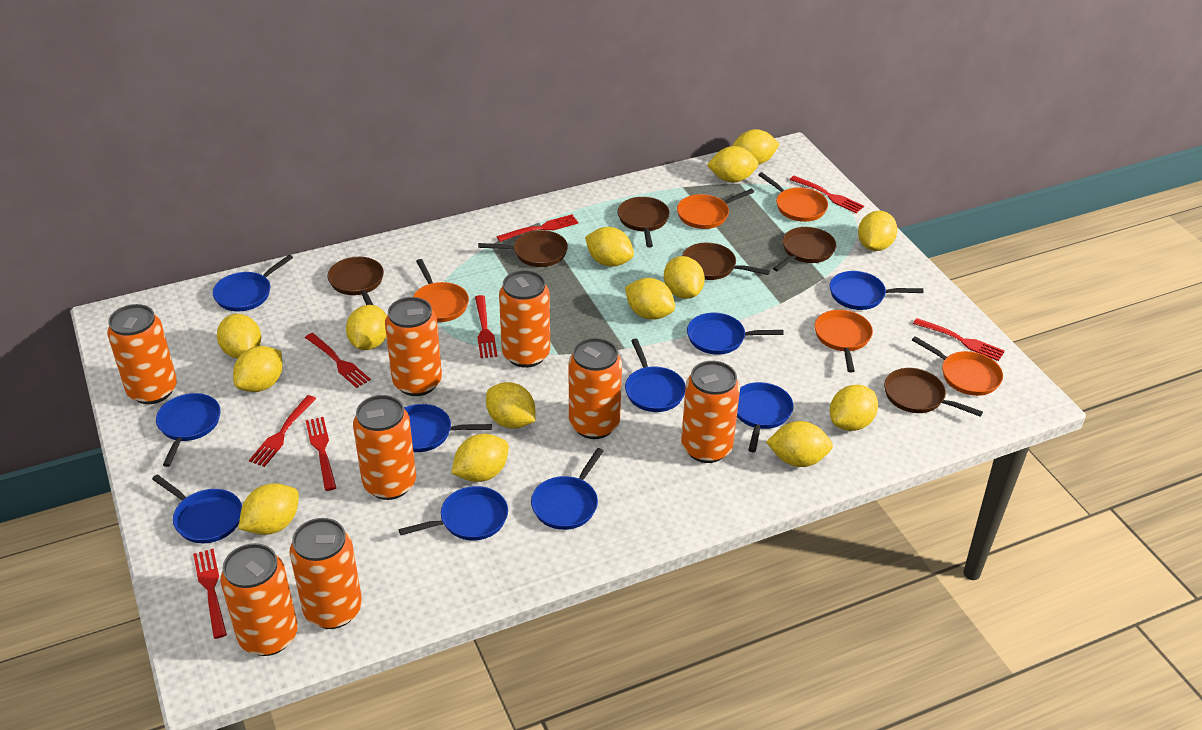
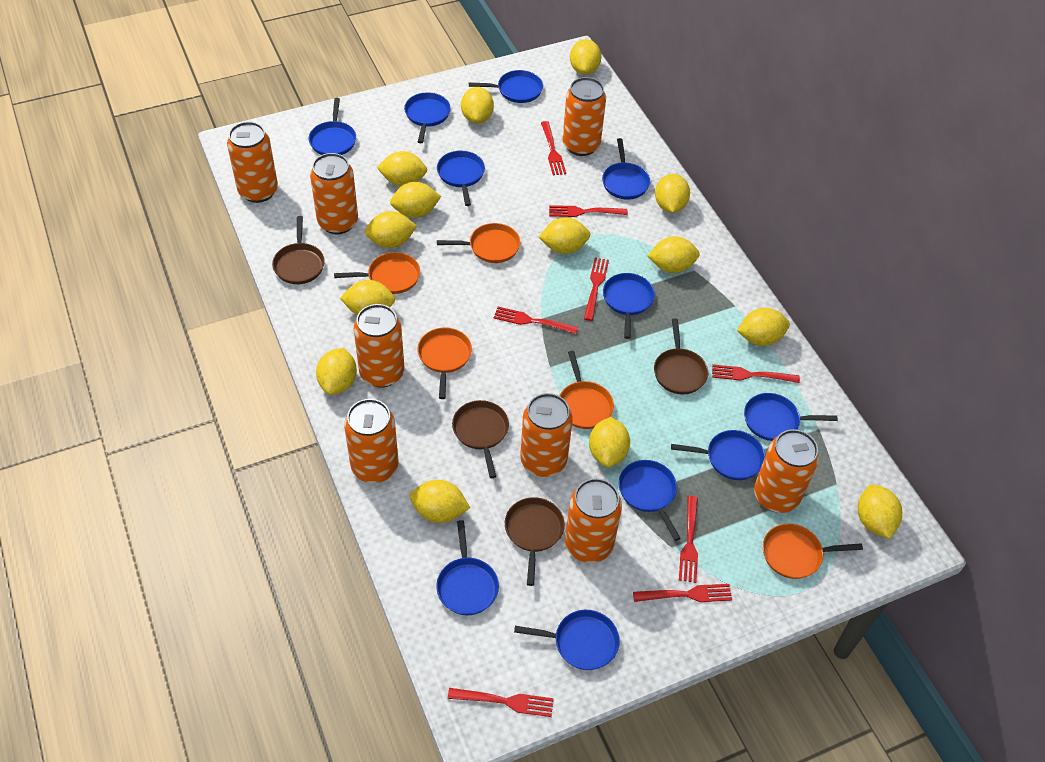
blue pan: 10 -> 11
brown pan: 6 -> 4

